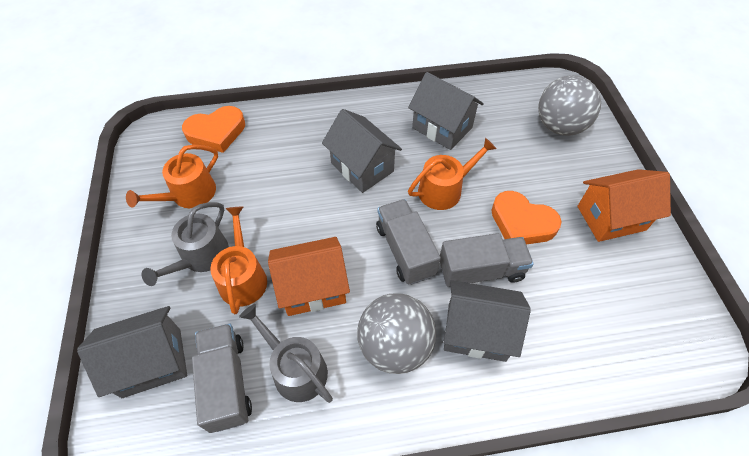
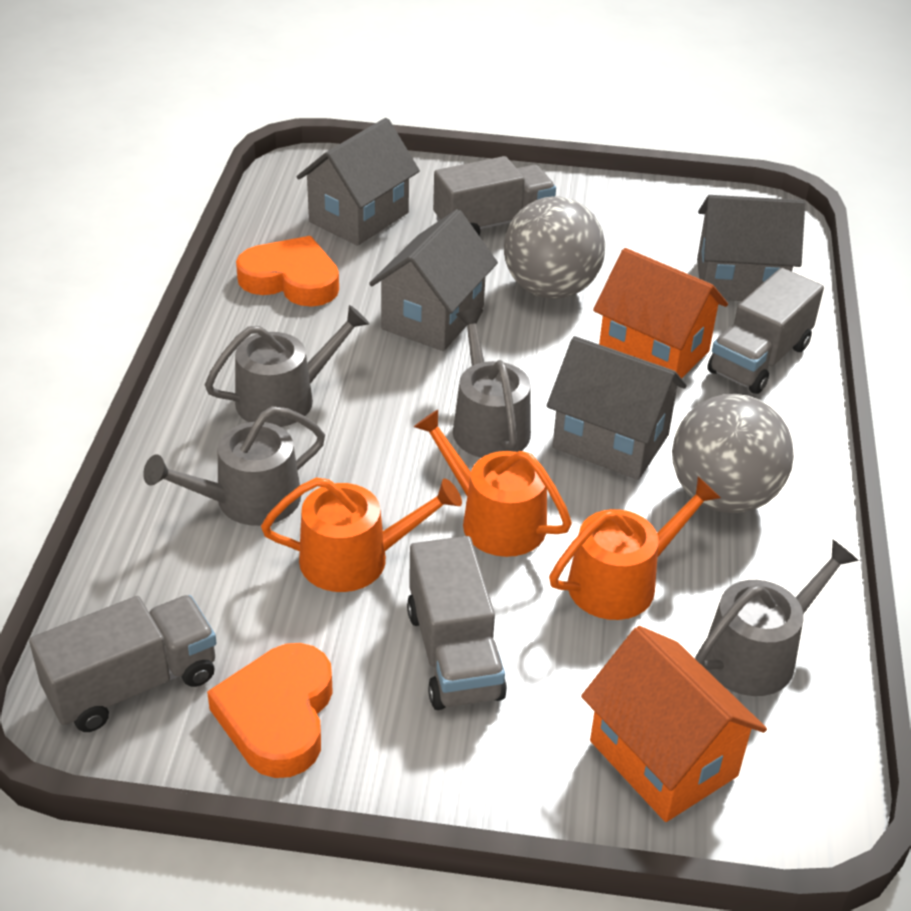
grey truck: 3 -> 4
grey watering can: 2 -> 4

